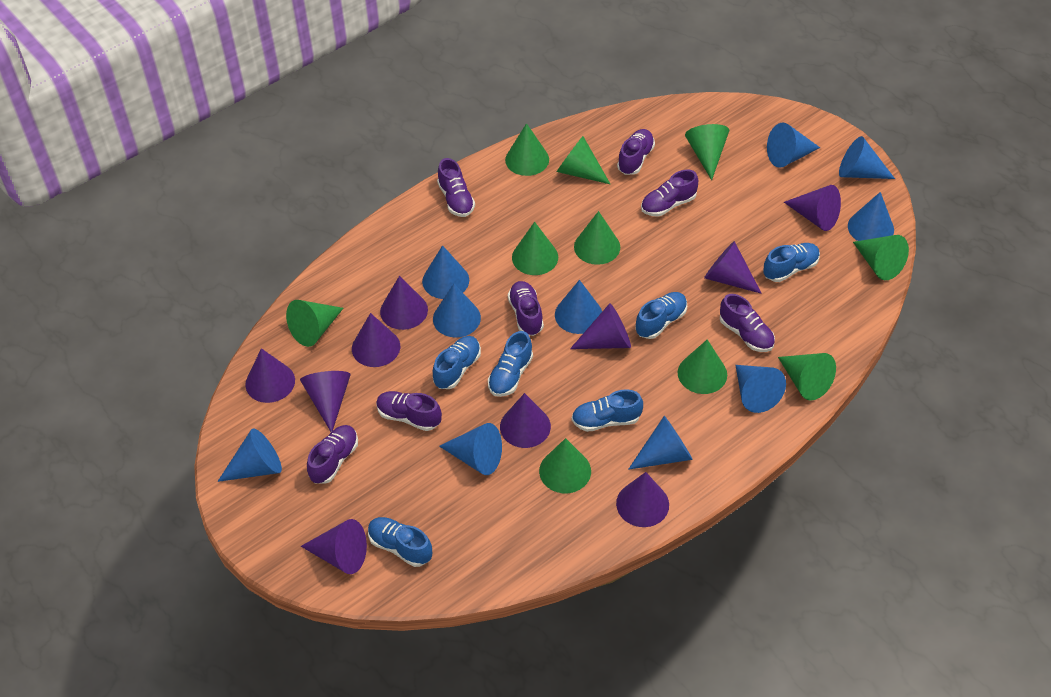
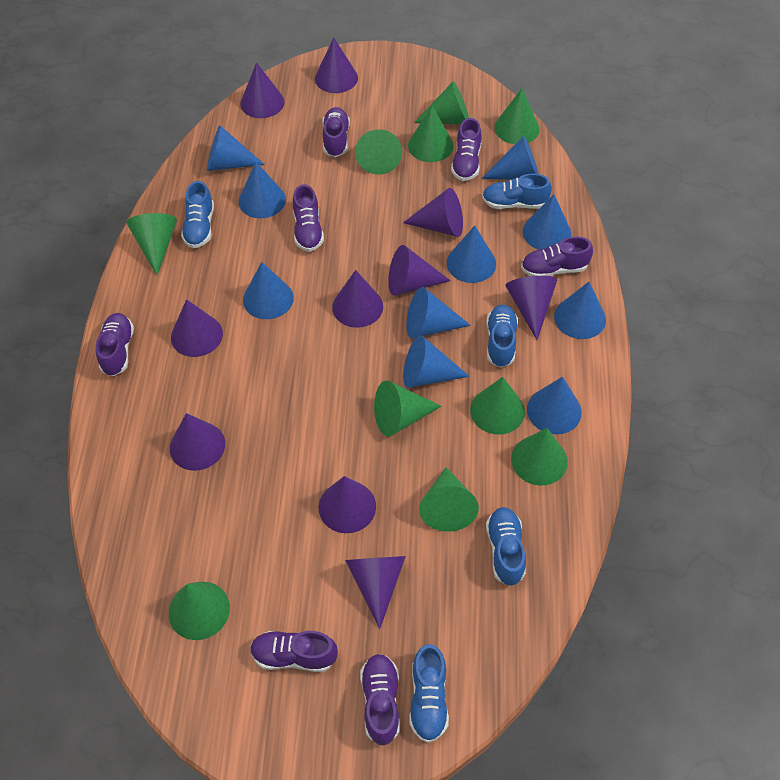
blue shoe: 6 -> 5

